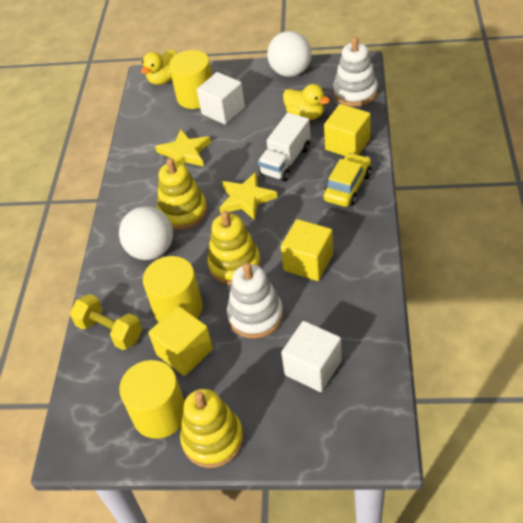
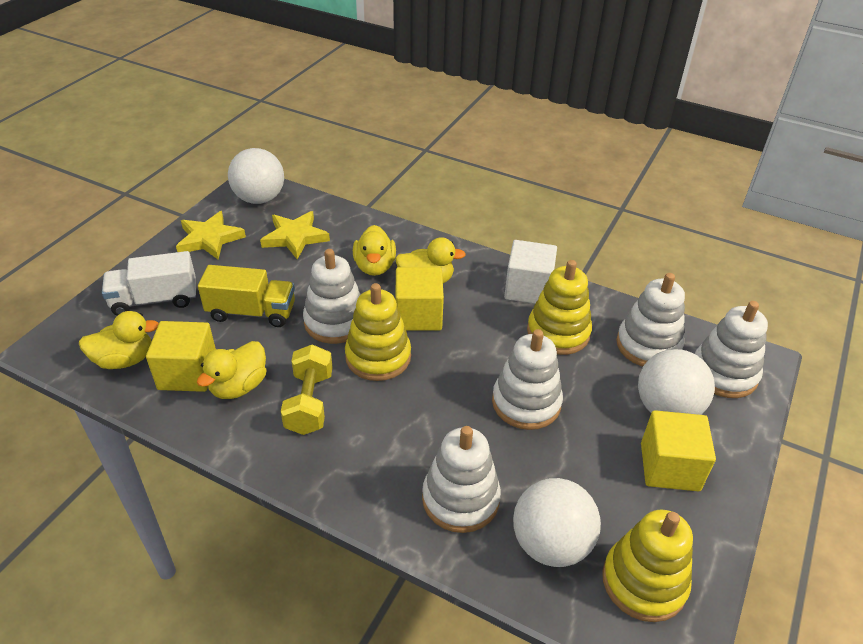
white ball: 2 -> 3
white cube: 2 -> 1
white stacking toy: 2 -> 5
yellow car: 1 -> 0
yellow cylinder: 3 -> 0
yellow duck: 2 -> 4
yellow truck: 0 -> 1

